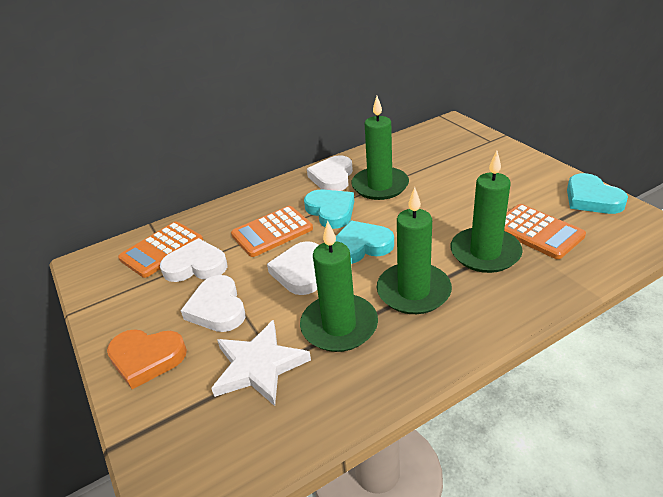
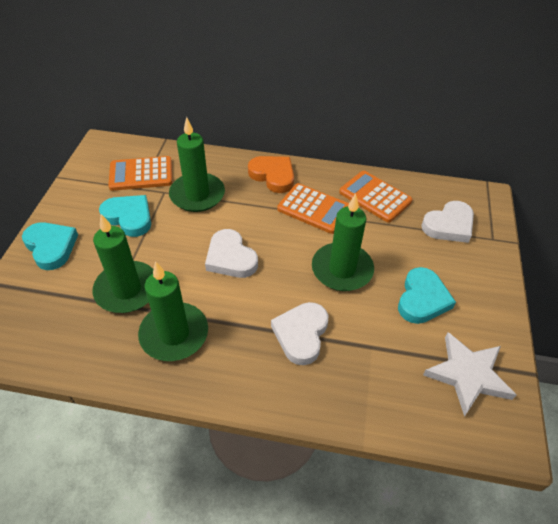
white heart: 4 -> 3

